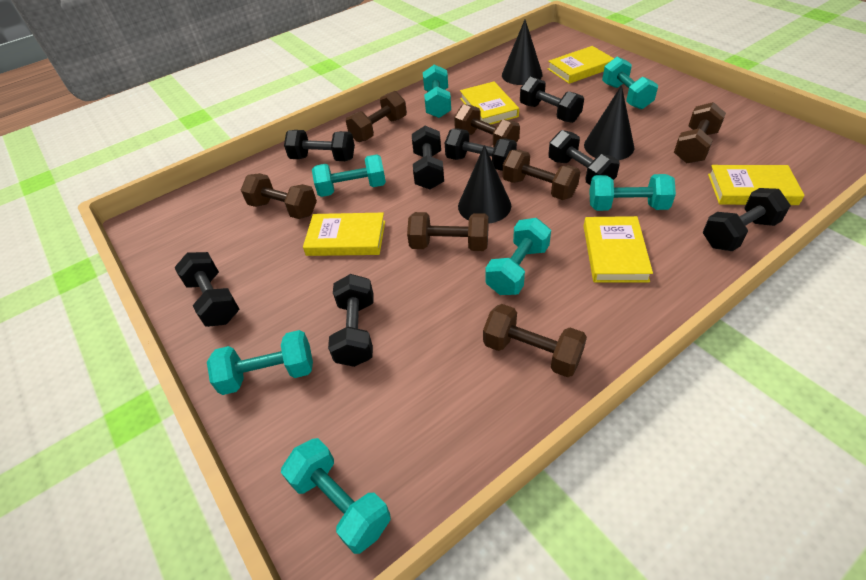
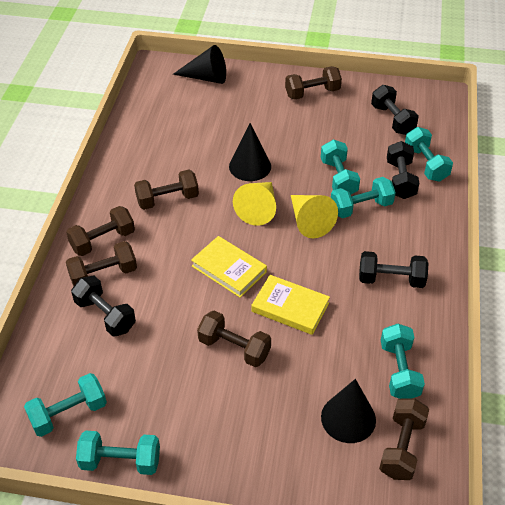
black dumbbell: 8 -> 4
brown dumbbell: 7 -> 6
turquoise dumbbell: 7 -> 6
yellow book: 5 -> 2
yellow cone: 0 -> 2

